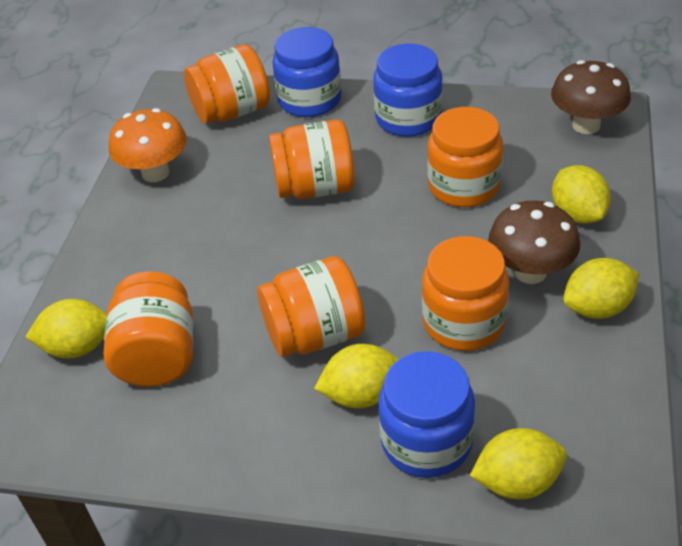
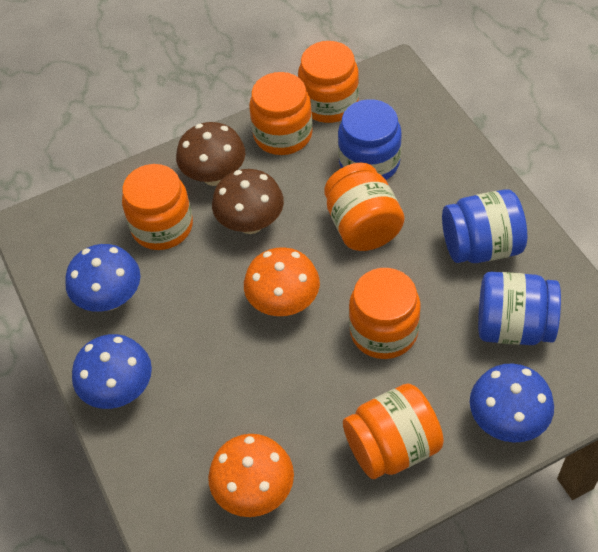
blue mushroom: 0 -> 3
orange mushroom: 1 -> 2
yellow lemon: 5 -> 0

